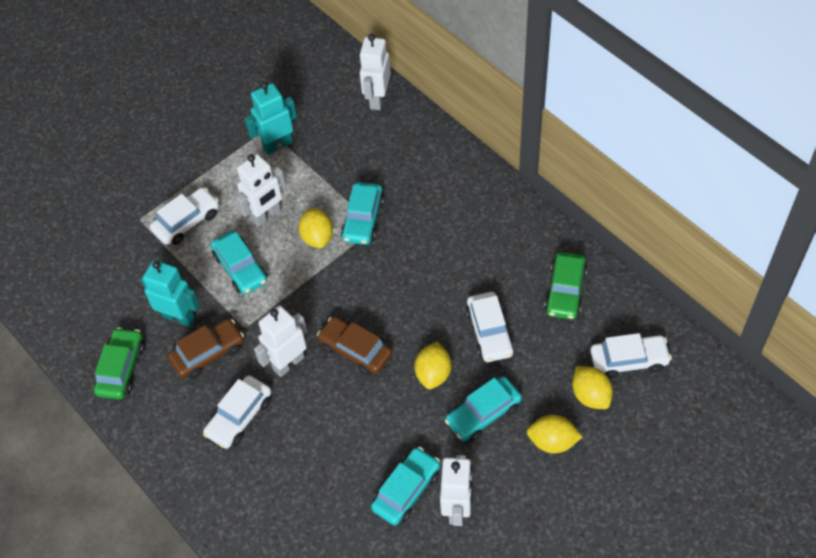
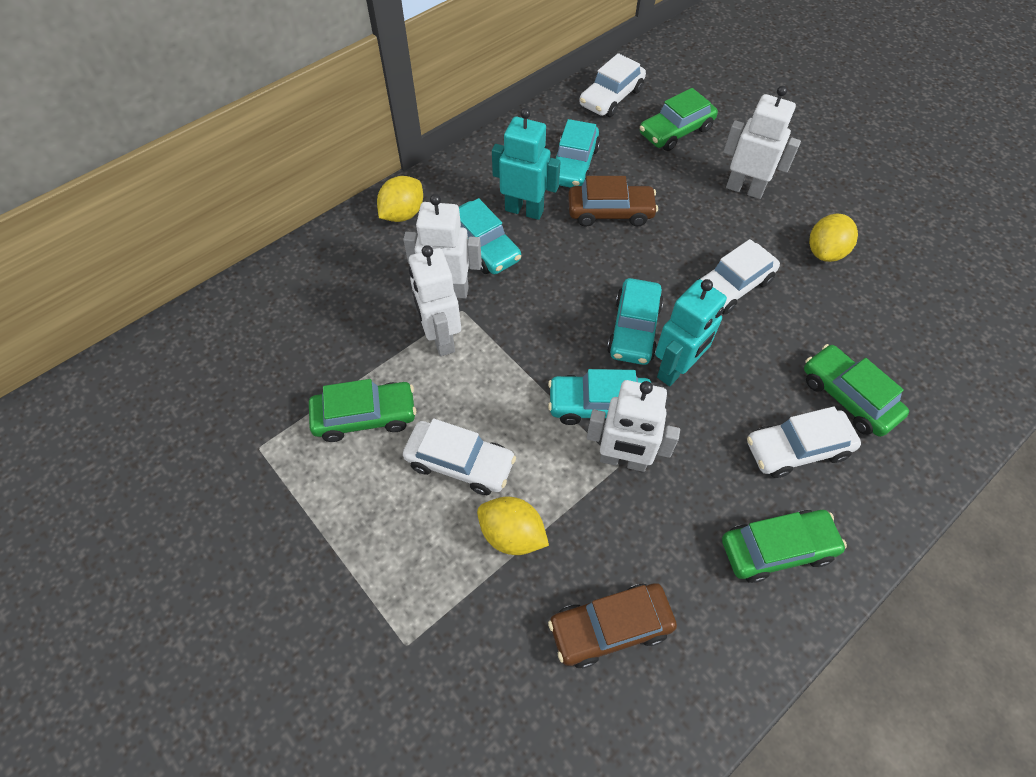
green car: 2 -> 4
yellow lemon: 4 -> 3

